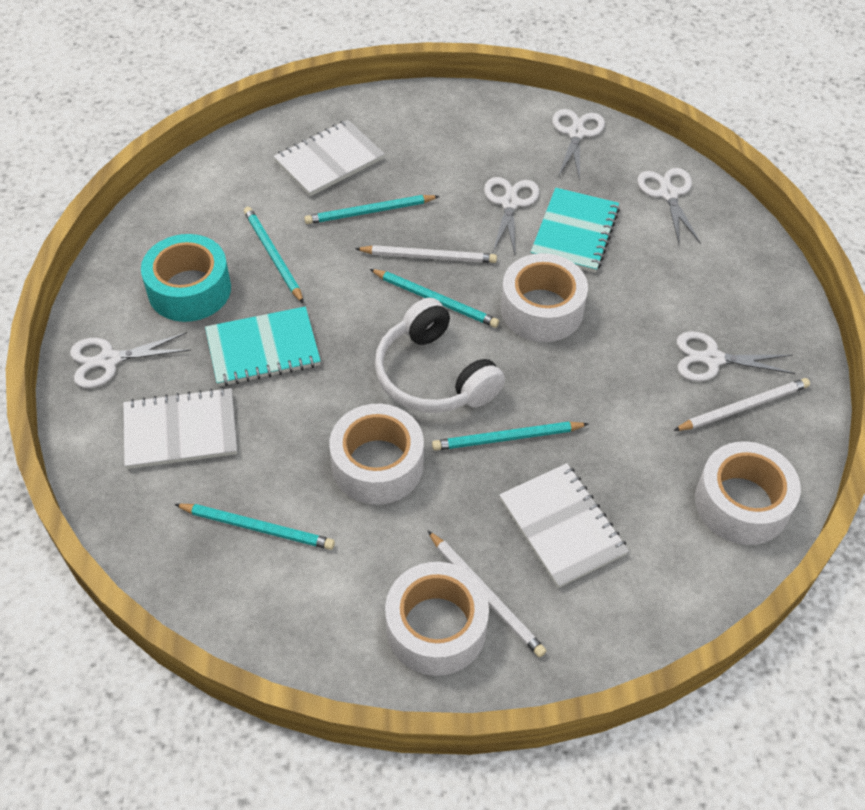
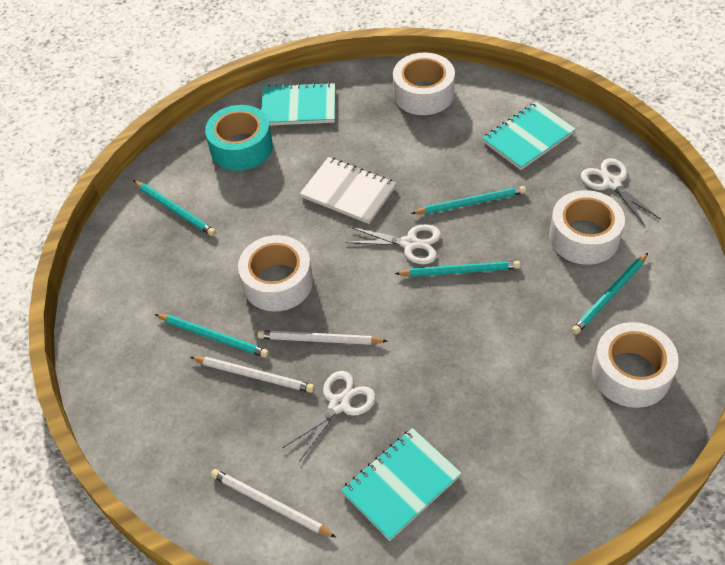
turquoise notebook: 2 -> 3
white headphones: 1 -> 0
white notebook: 3 -> 1
white scissors: 5 -> 3

